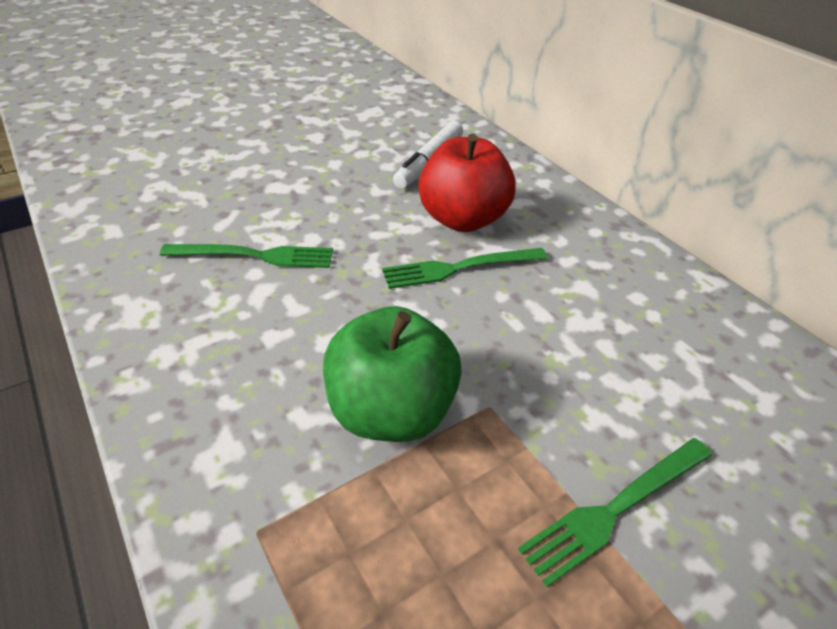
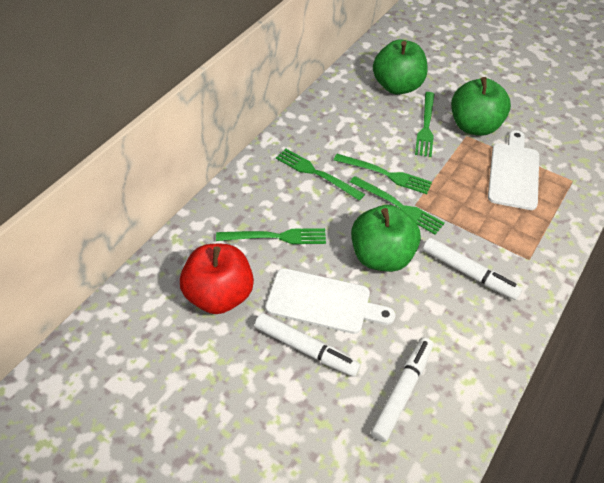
green apple: 1 -> 3
green fork: 3 -> 5
white cutting board: 0 -> 2
white marker: 1 -> 3

